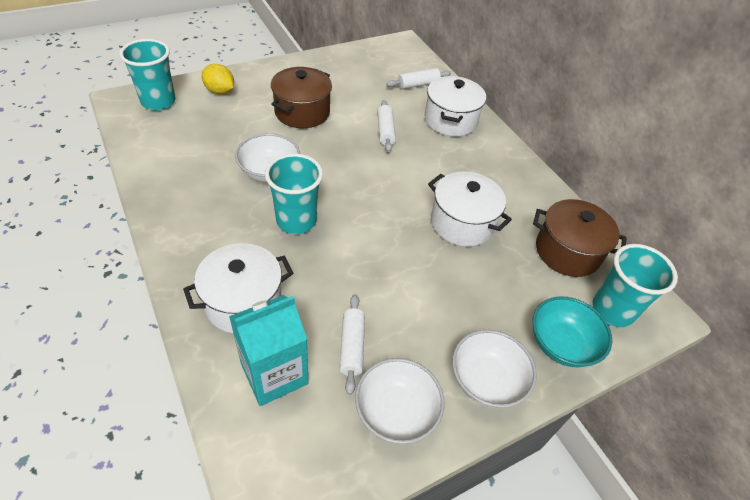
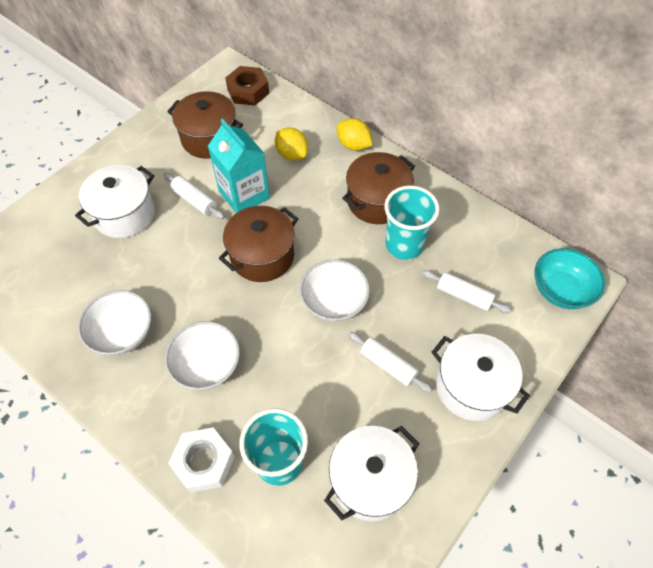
brown nut: 0 -> 1
brown pot: 2 -> 3
turquoise cup: 3 -> 2
white nut: 0 -> 1
yellow lemon: 1 -> 2

